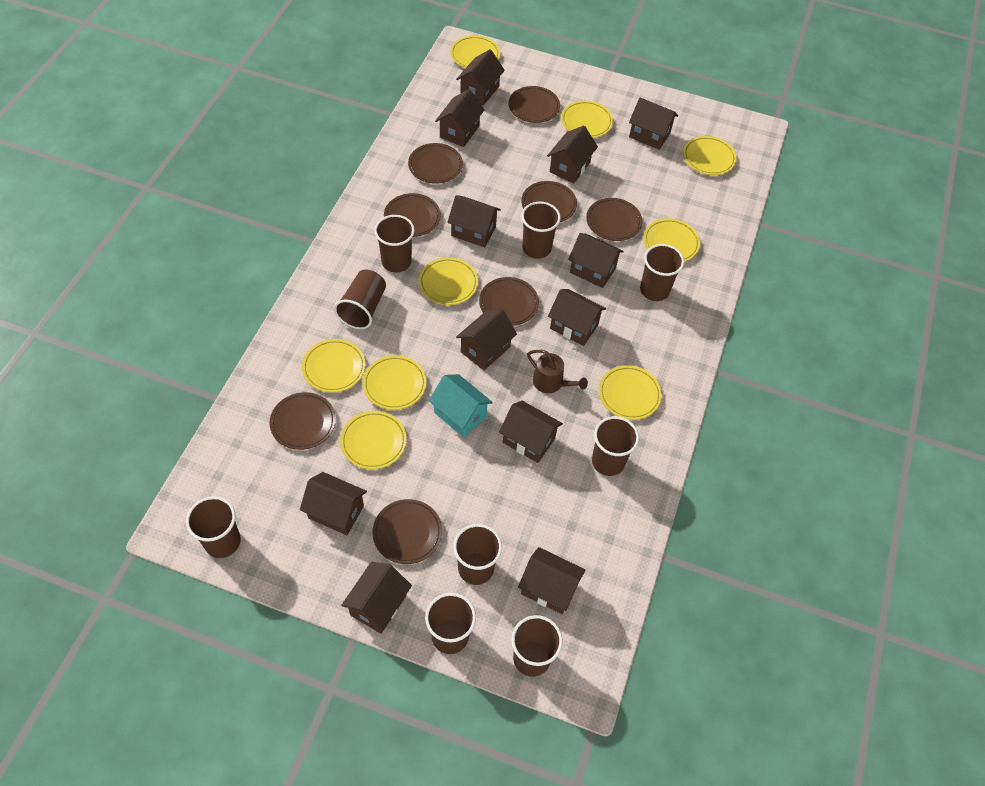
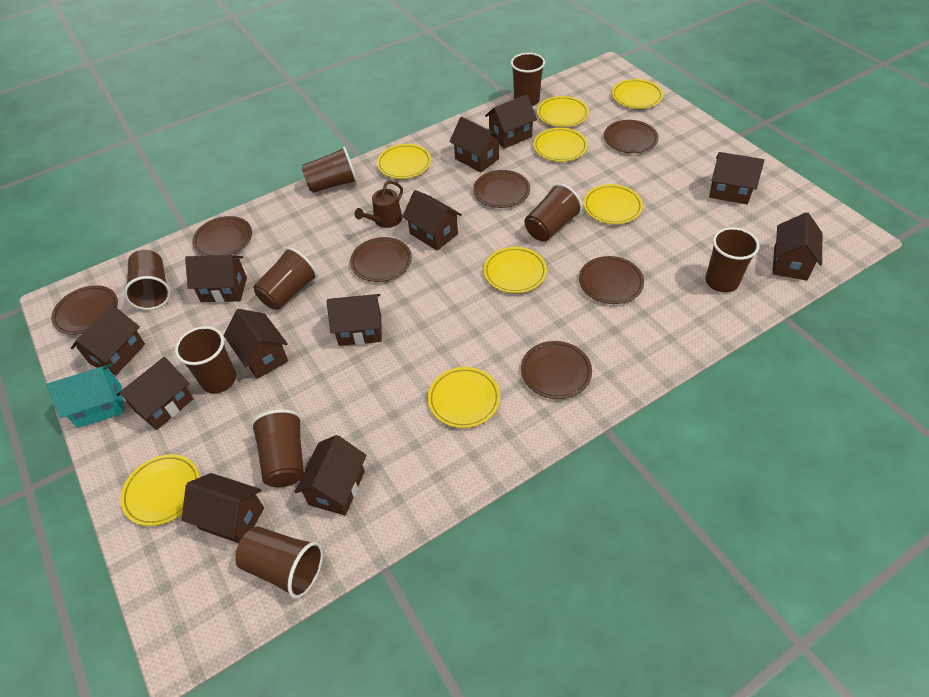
brown plate: 8 -> 7
yellow plate: 9 -> 8

